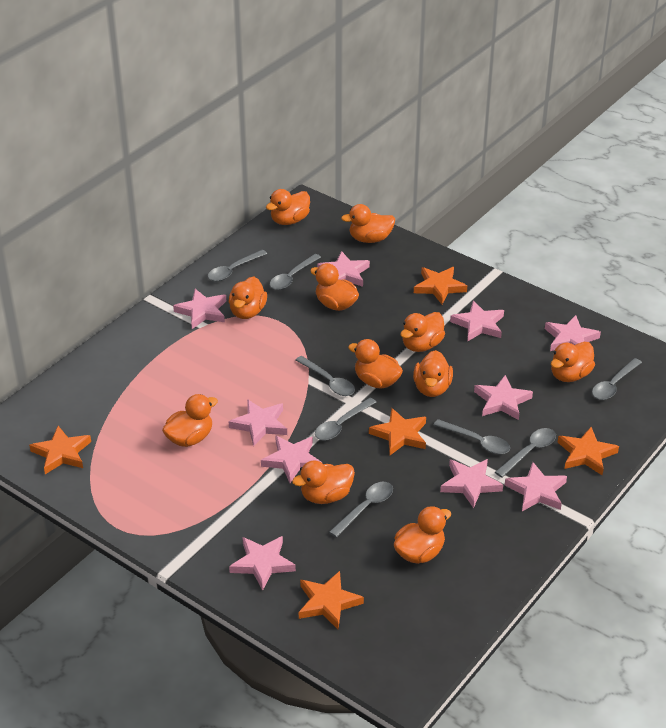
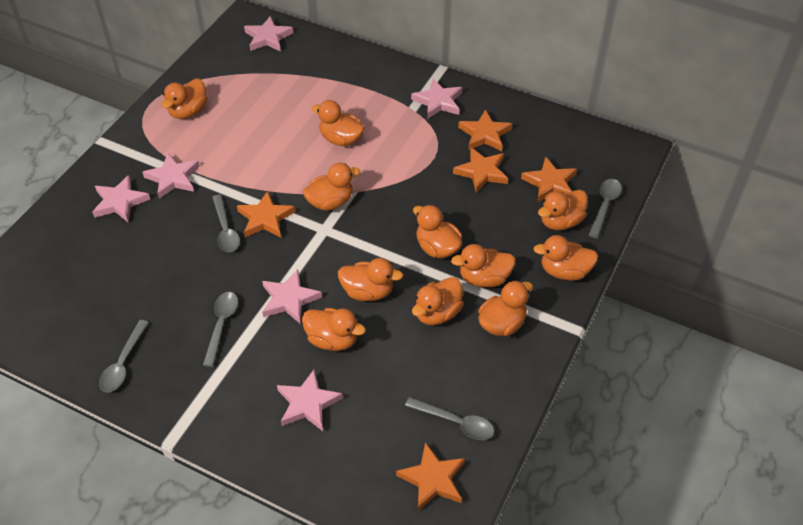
grey spoon: 8 -> 5
pink star: 10 -> 6

